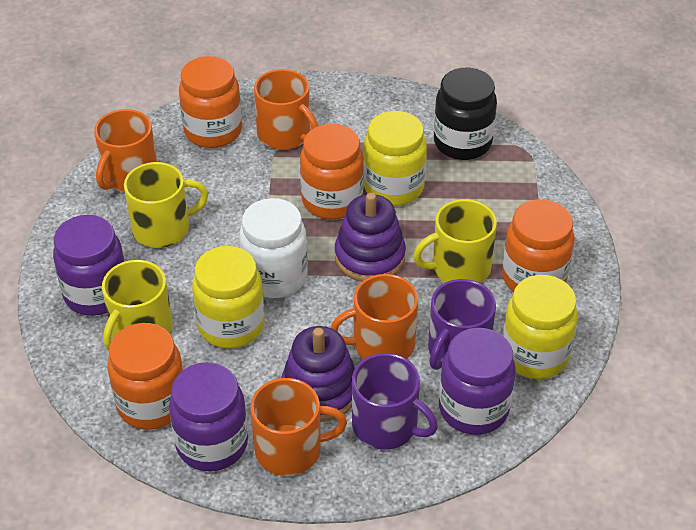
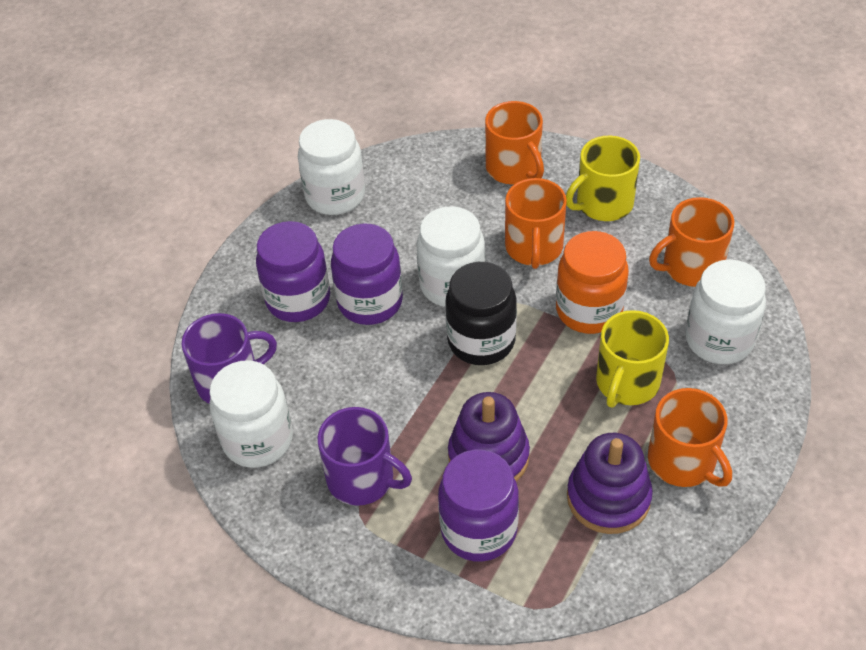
orange jar: 4 -> 1
white jar: 1 -> 4
yellow jar: 3 -> 0
yellow mug: 3 -> 2

